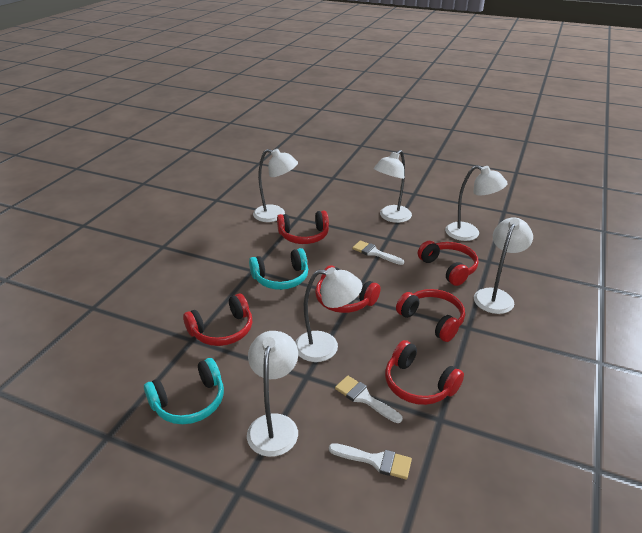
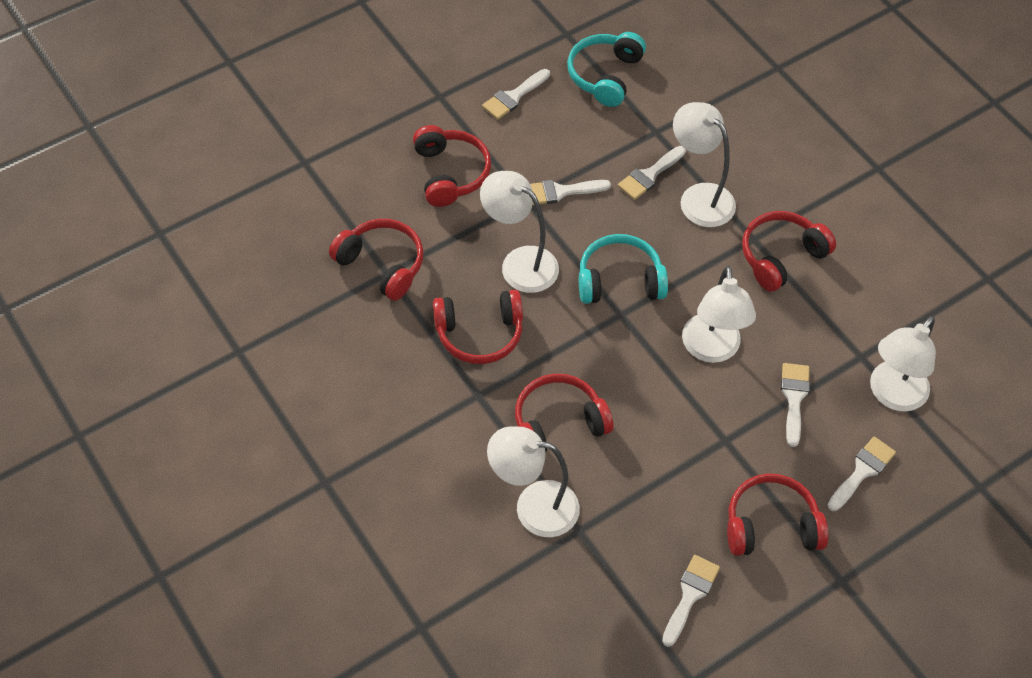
white brush: 3 -> 6
white lamp: 6 -> 5

